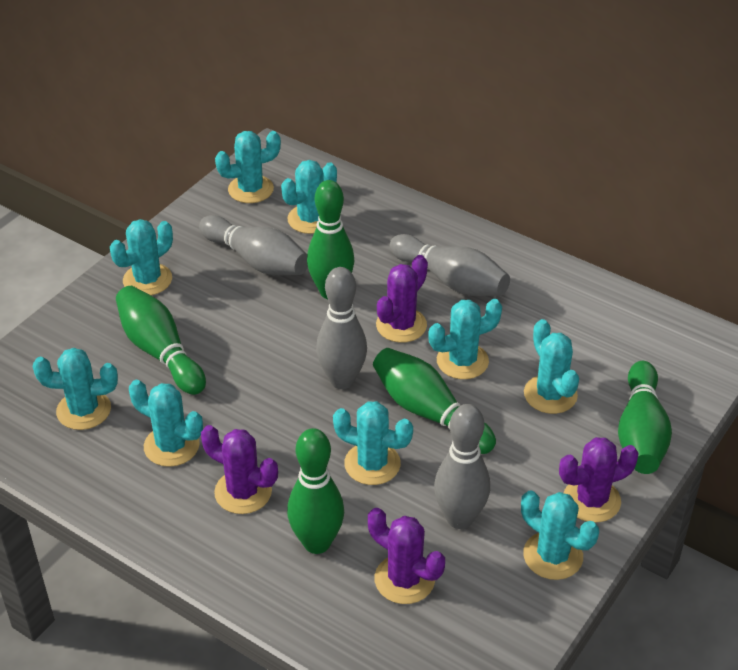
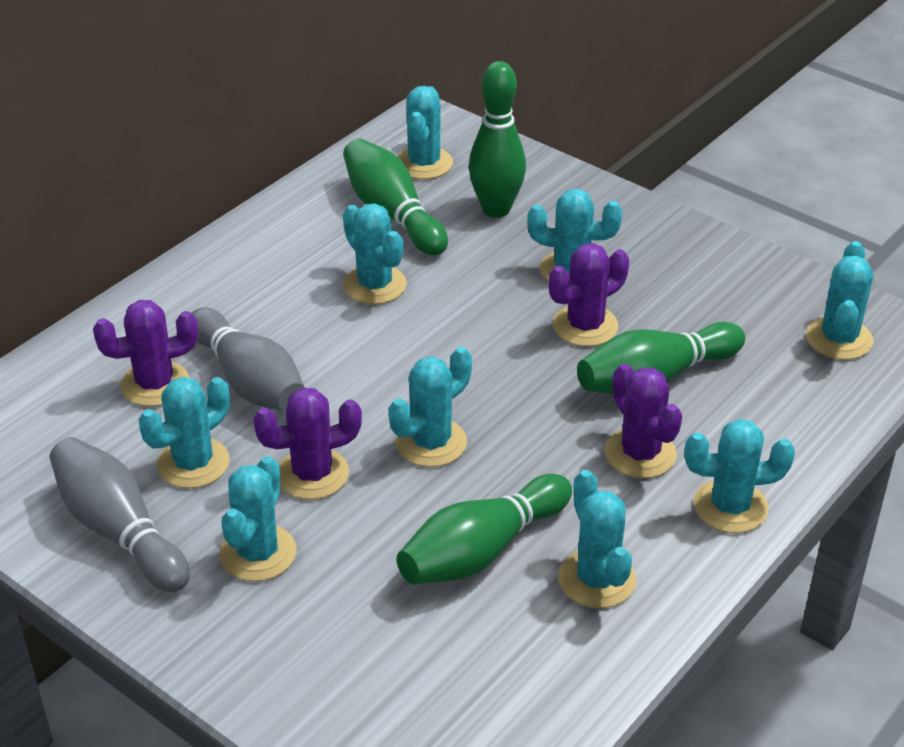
green bowling pin: 5 -> 4
grey bowling pin: 4 -> 2

